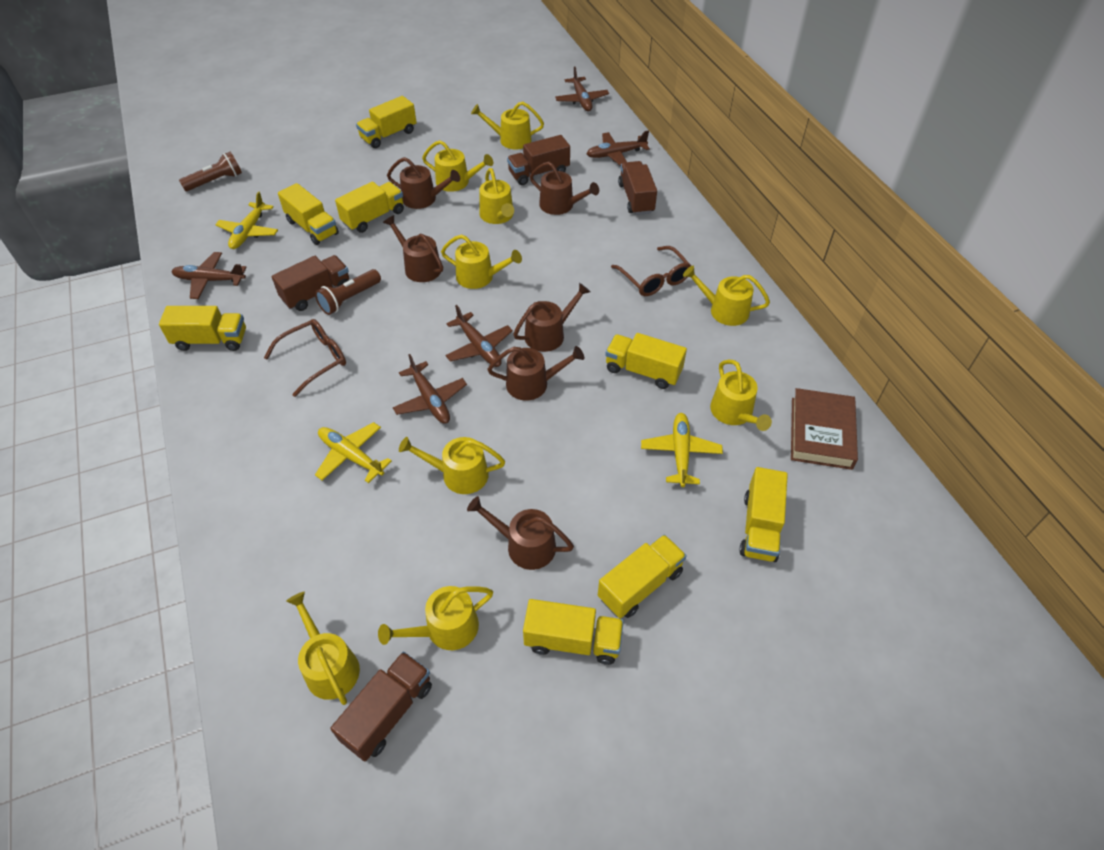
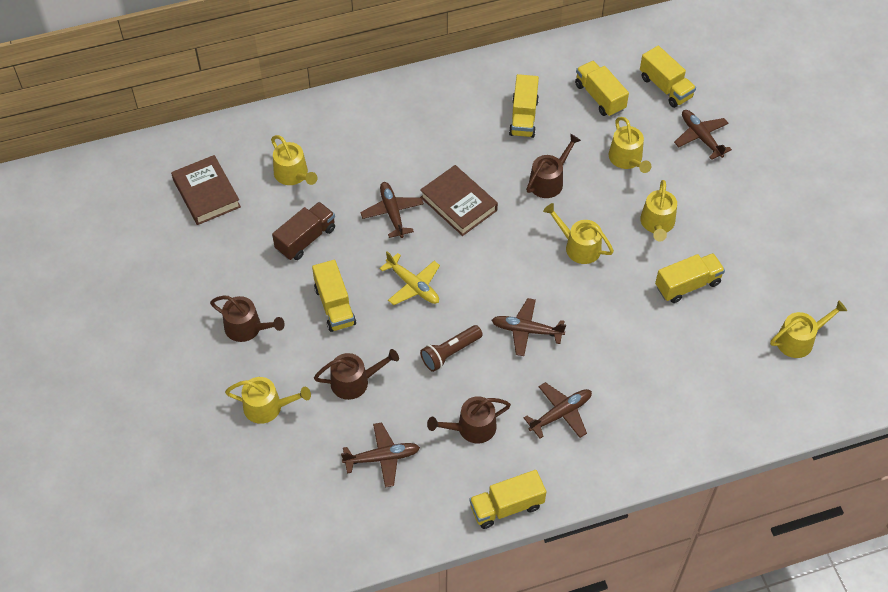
brown book: 1 -> 2
brown flashlight: 2 -> 1
brown glasses: 2 -> 0
brown truck: 4 -> 1
brown watering can: 6 -> 4
yellow plane: 3 -> 1
yellow truck: 8 -> 6
yellow watering can: 9 -> 6

